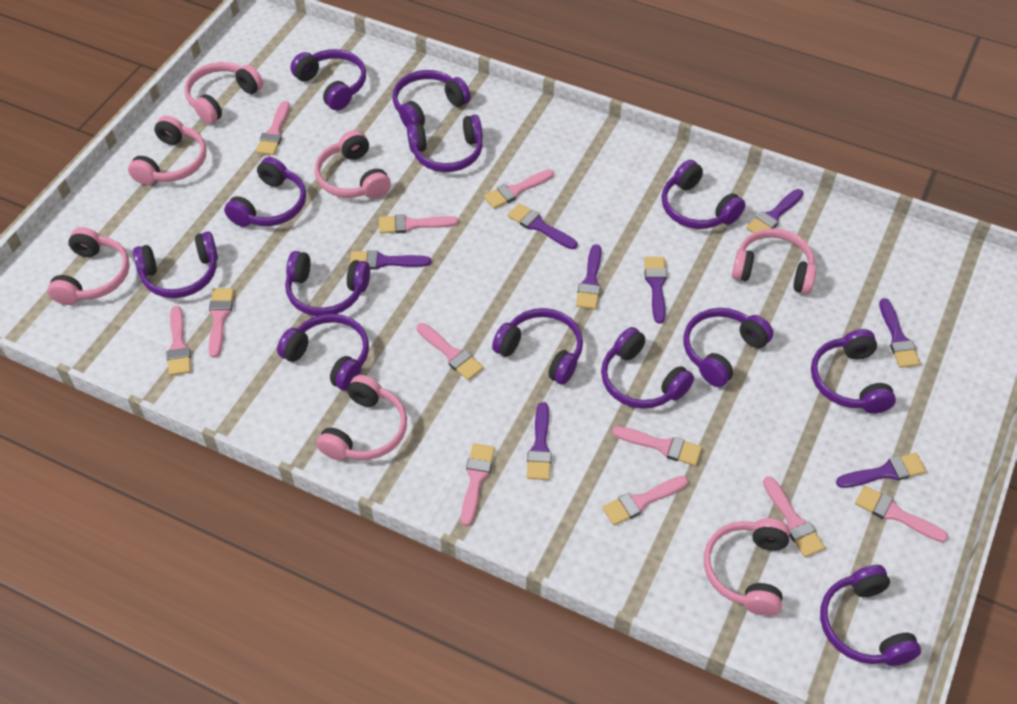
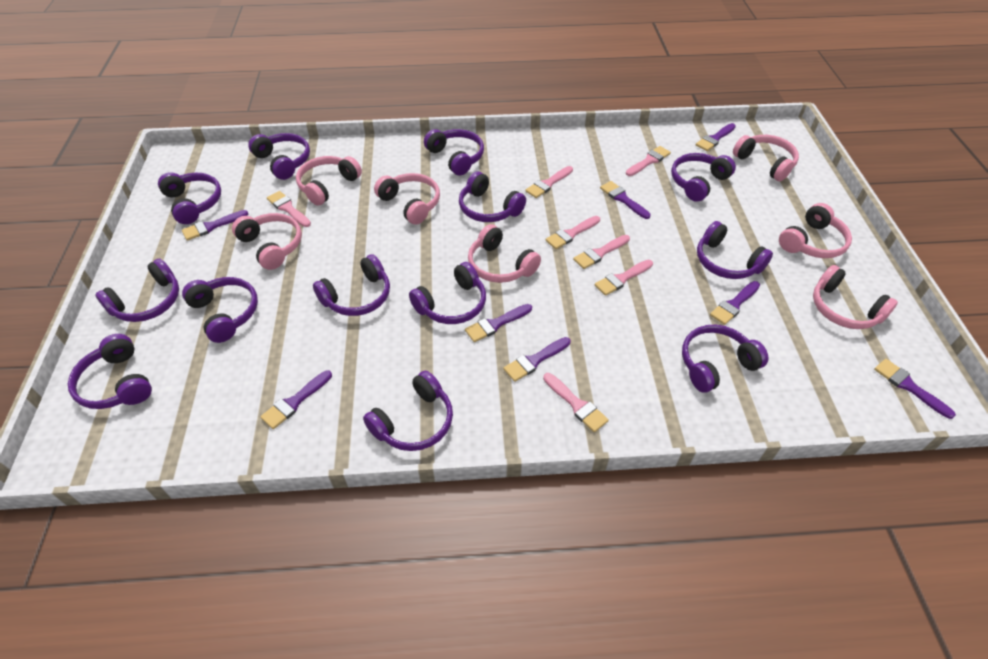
pink brush: 11 -> 7

